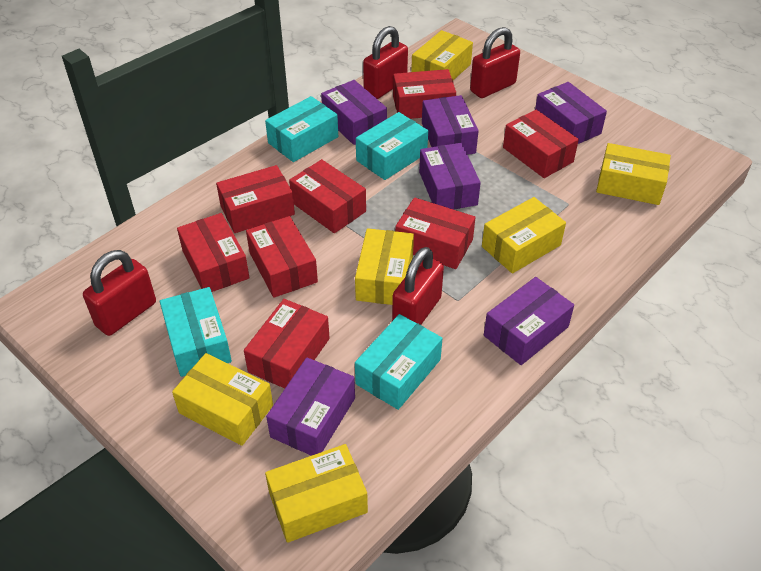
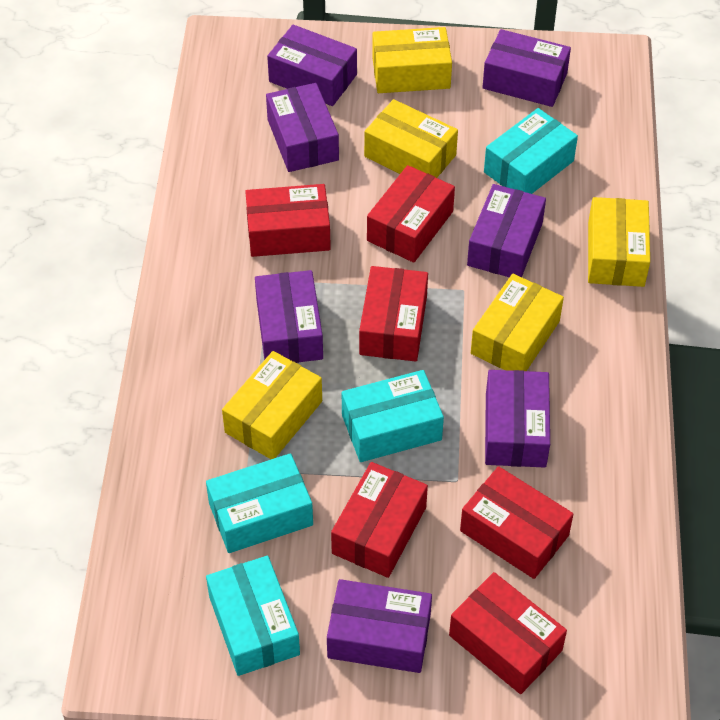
purple box: 6 -> 7
red box: 8 -> 6
red padlock: 4 -> 0
yellow box: 6 -> 5

